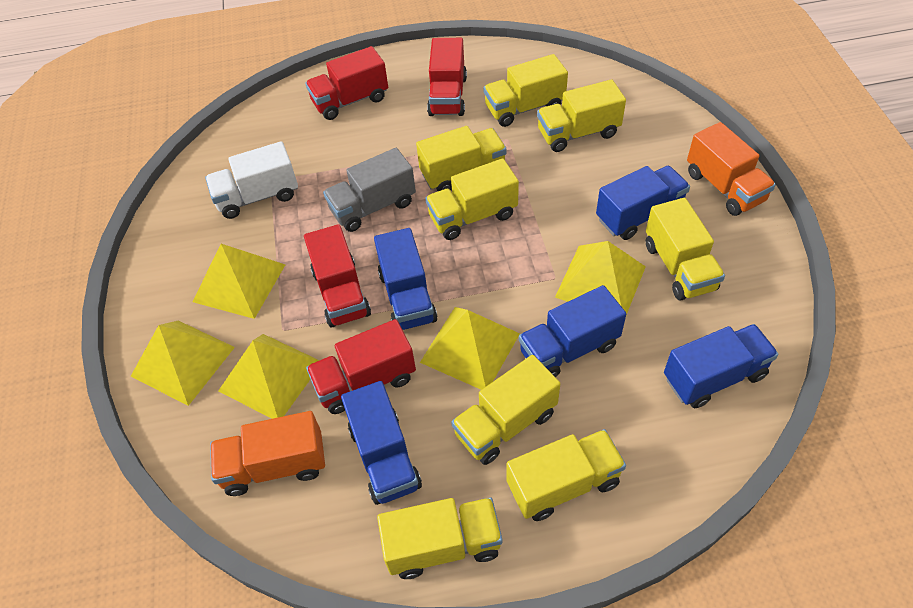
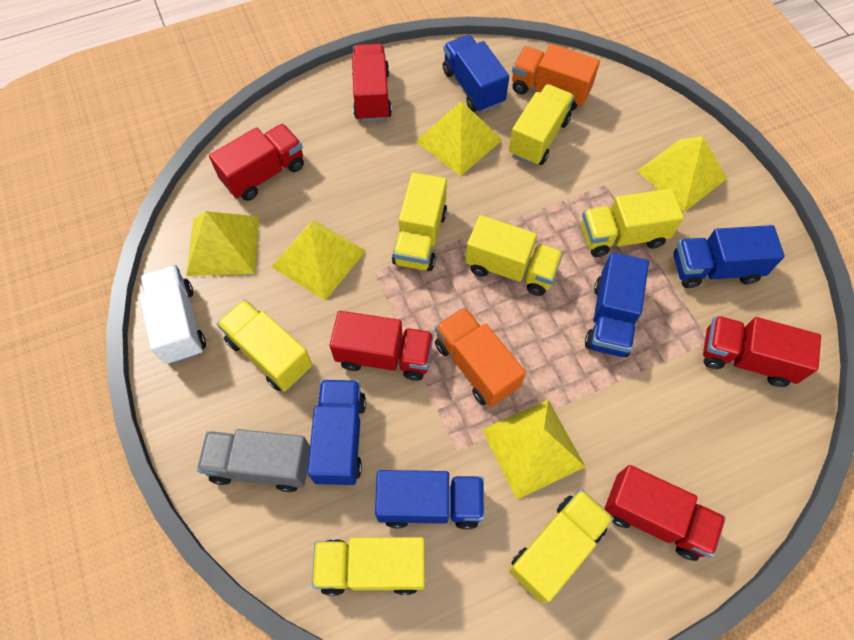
red truck: 4 -> 5
yellow truck: 8 -> 7

